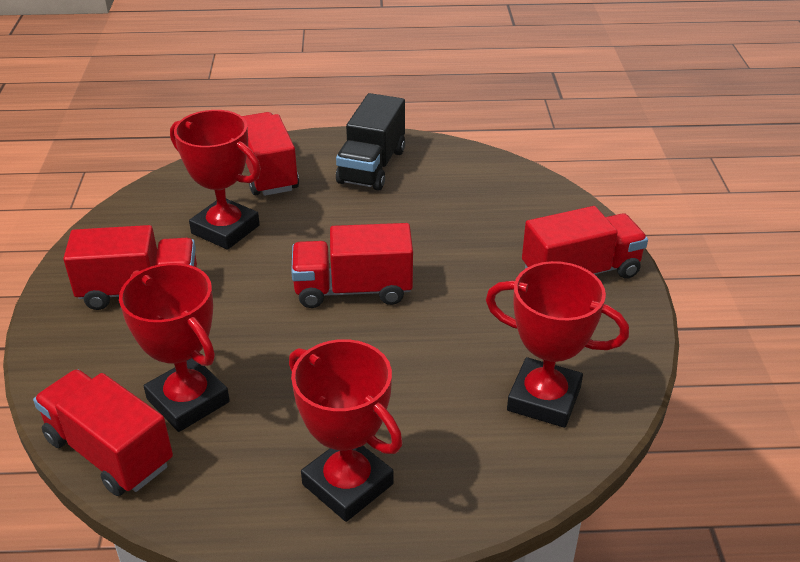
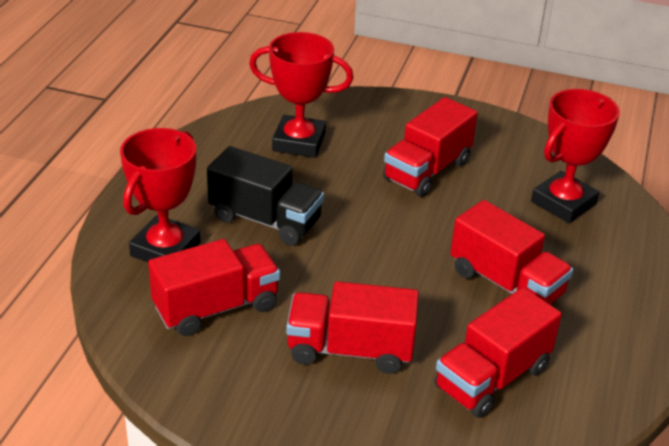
red trophy: 4 -> 3

